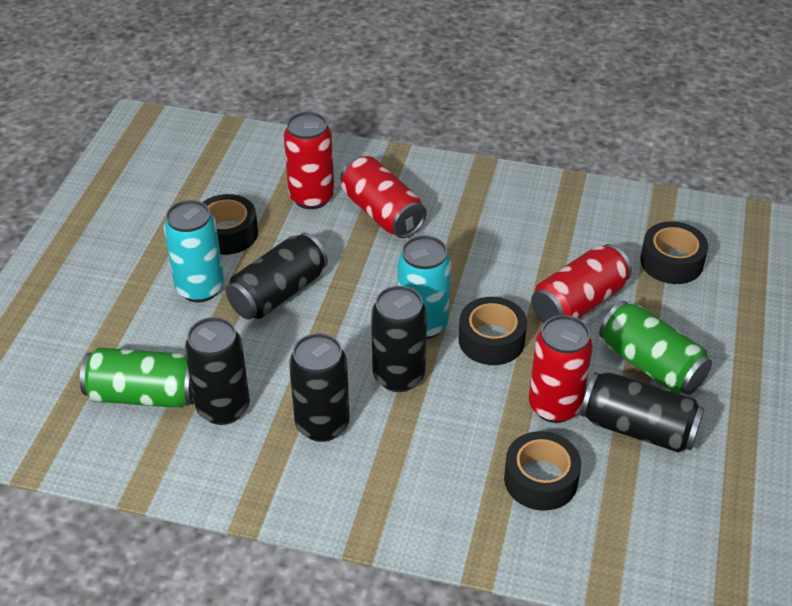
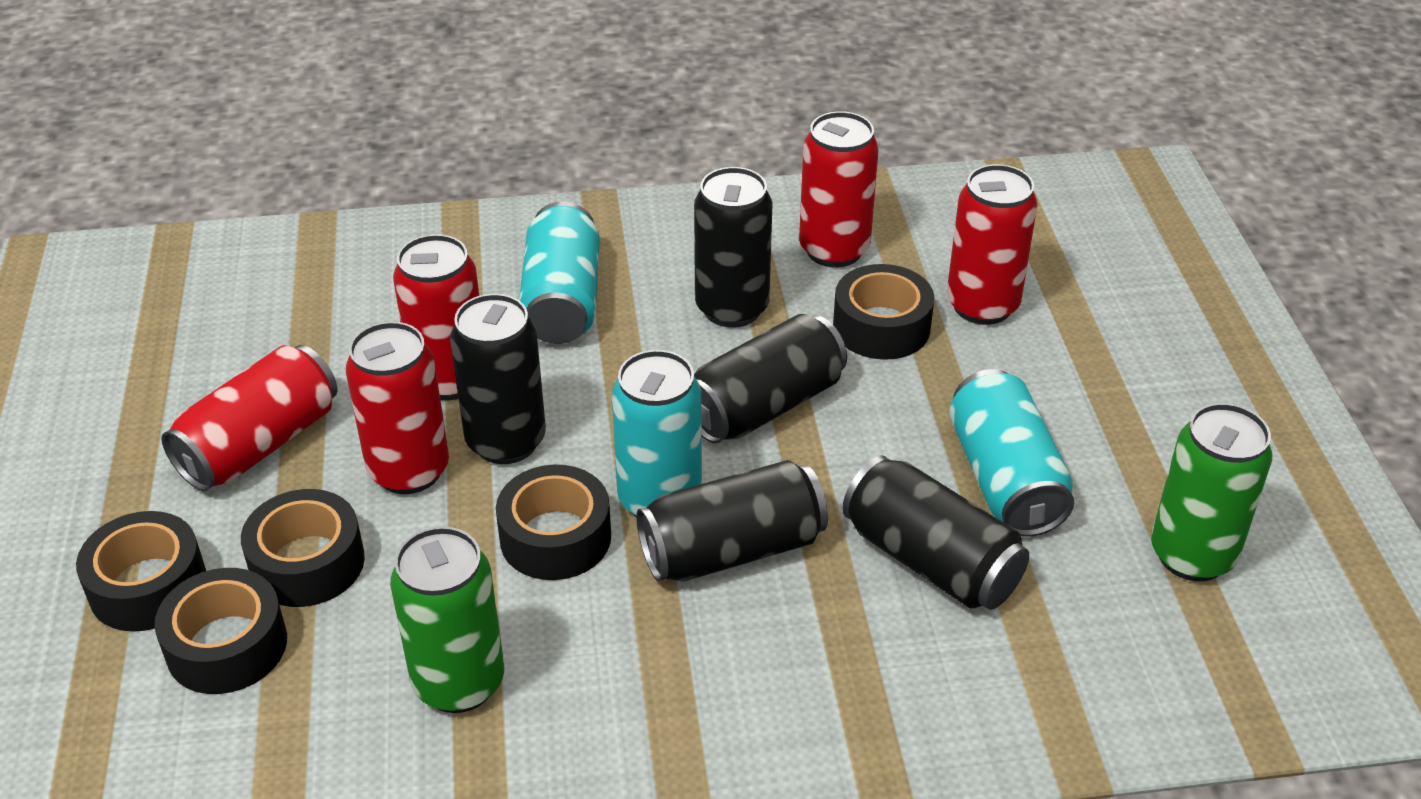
black tape: 4 -> 5
red can: 4 -> 5
turquoise can: 2 -> 3

